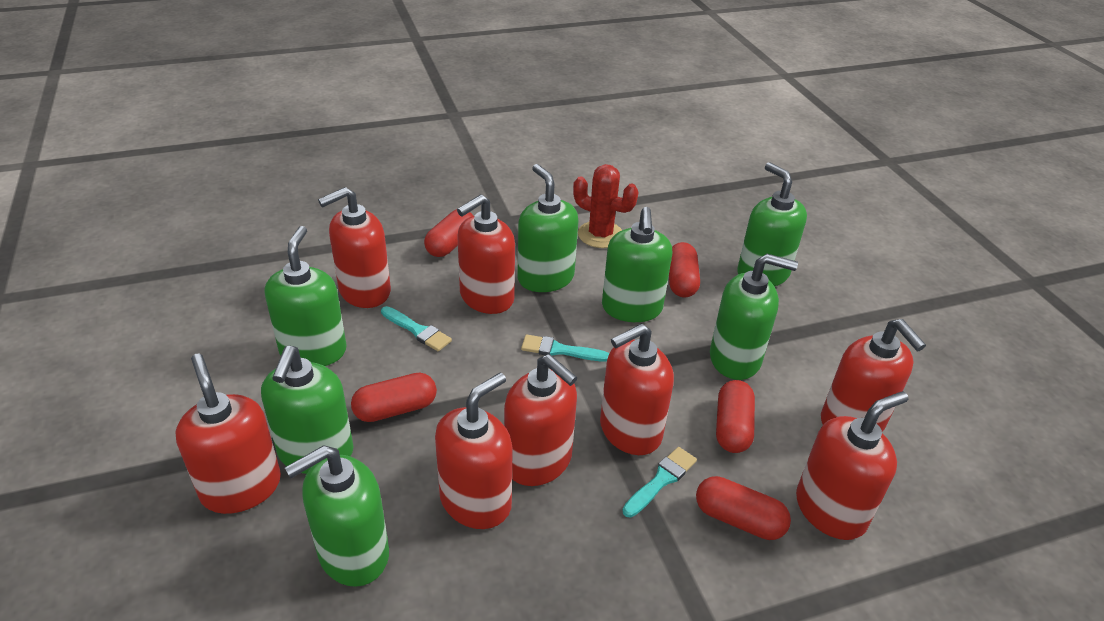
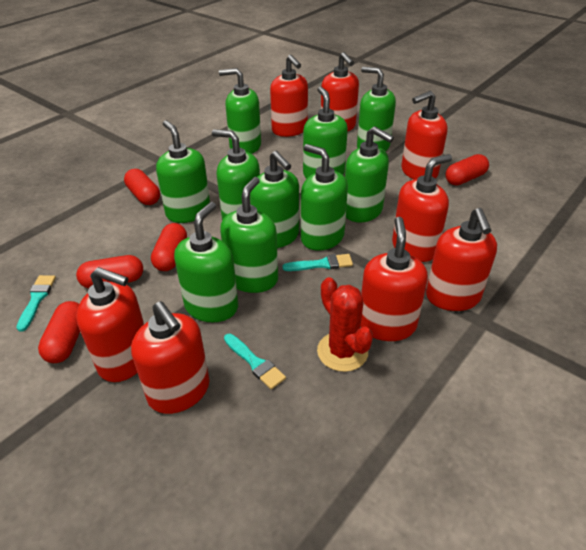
green soap dispenser: 7 -> 10

